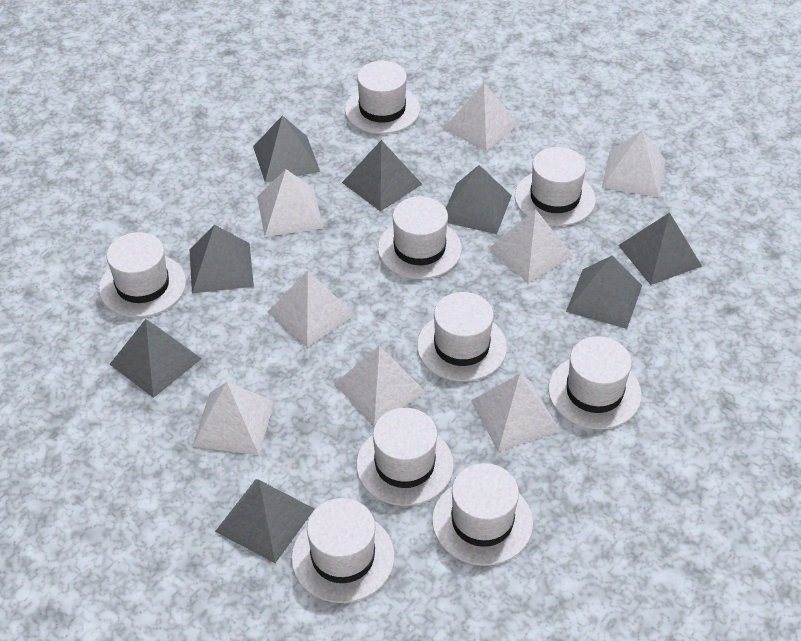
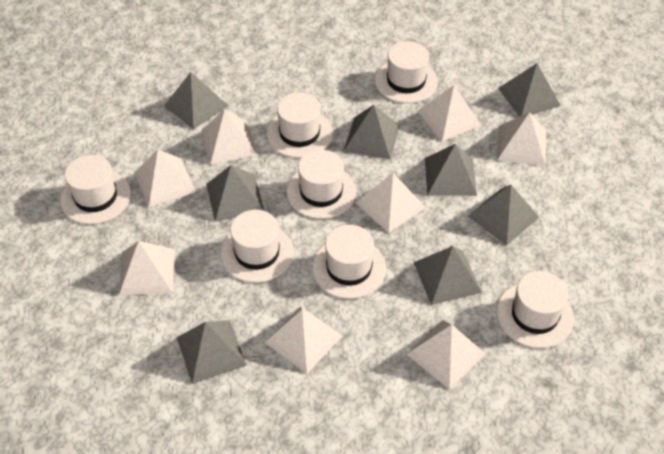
white hat: 9 -> 7

